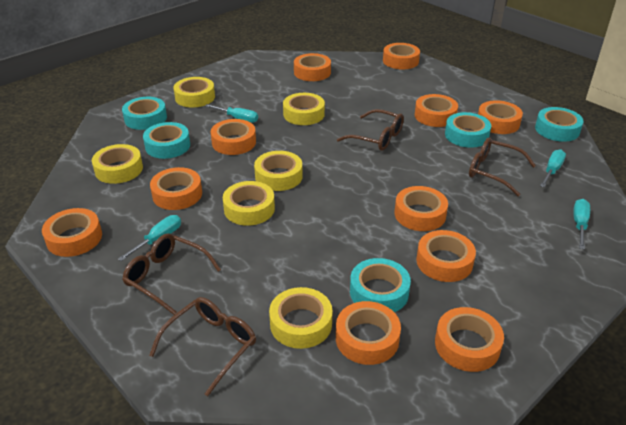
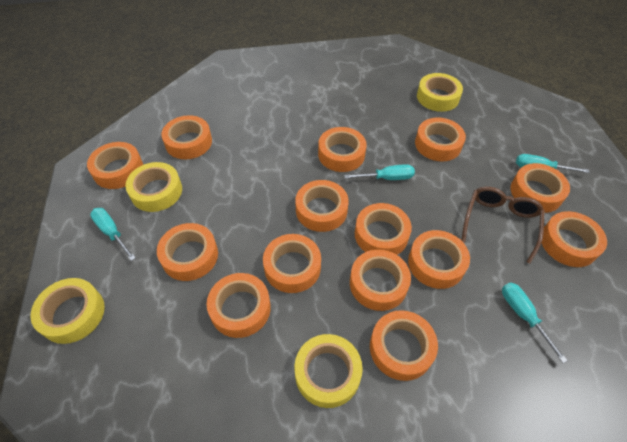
brown glasses: 4 -> 1
orange tape: 11 -> 14
turquoise tape: 5 -> 0
yellow tape: 6 -> 4

